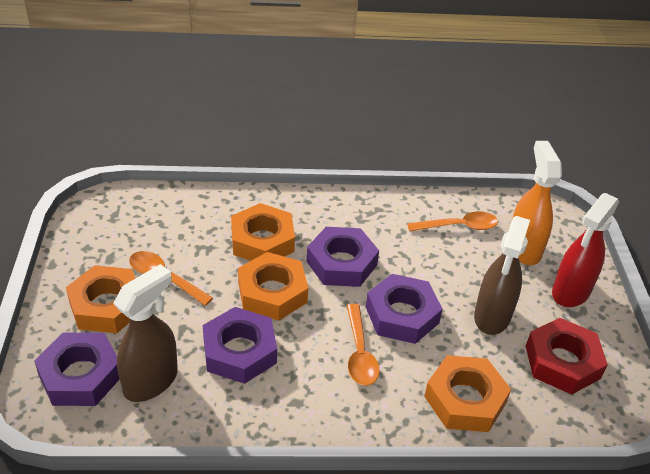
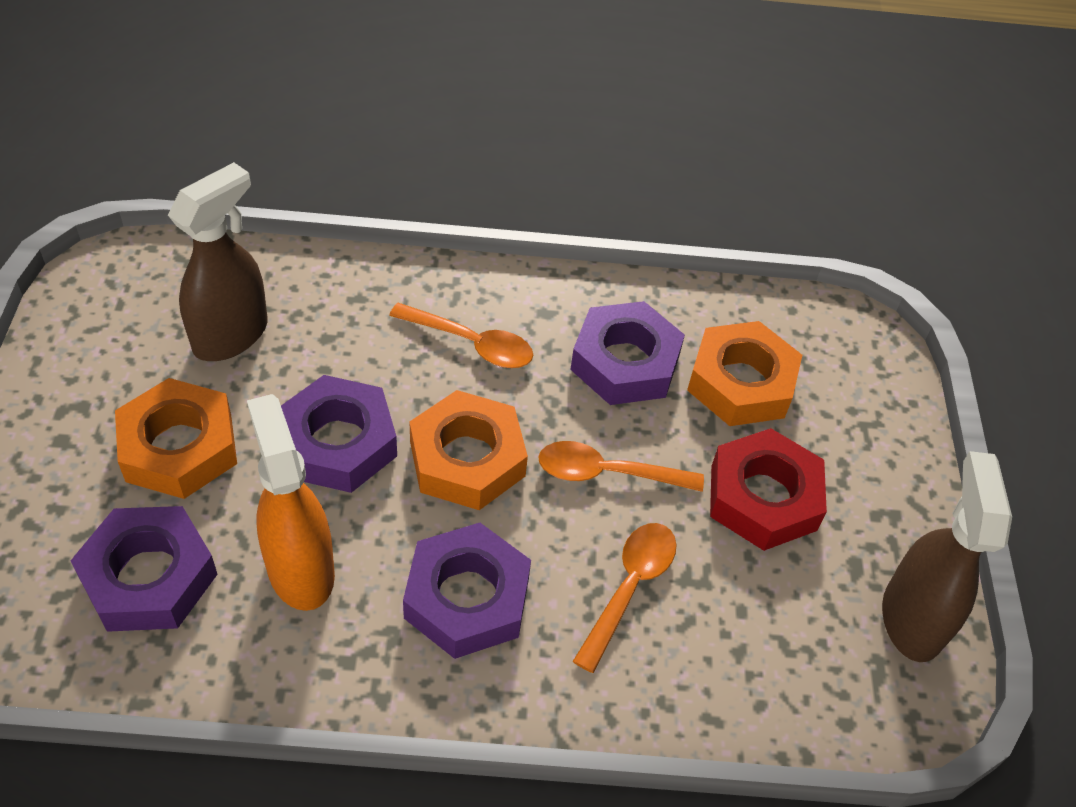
orange nut: 4 -> 3
red spray bottle: 1 -> 0

